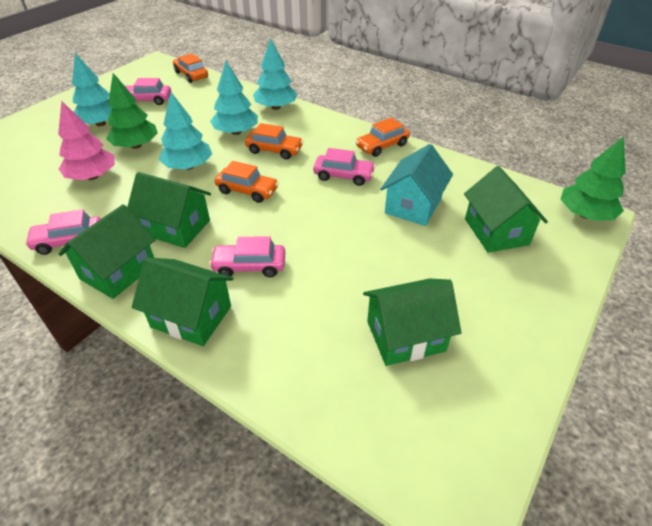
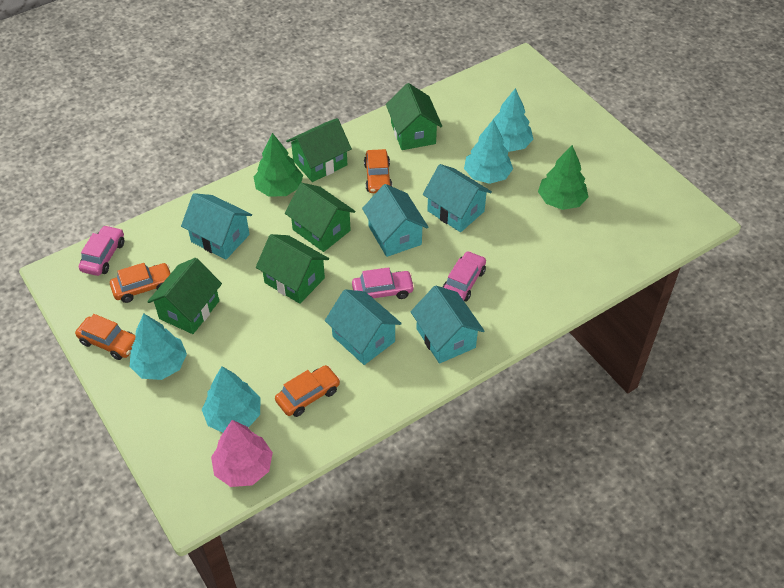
pink car: 4 -> 3
turquoise house: 1 -> 5

